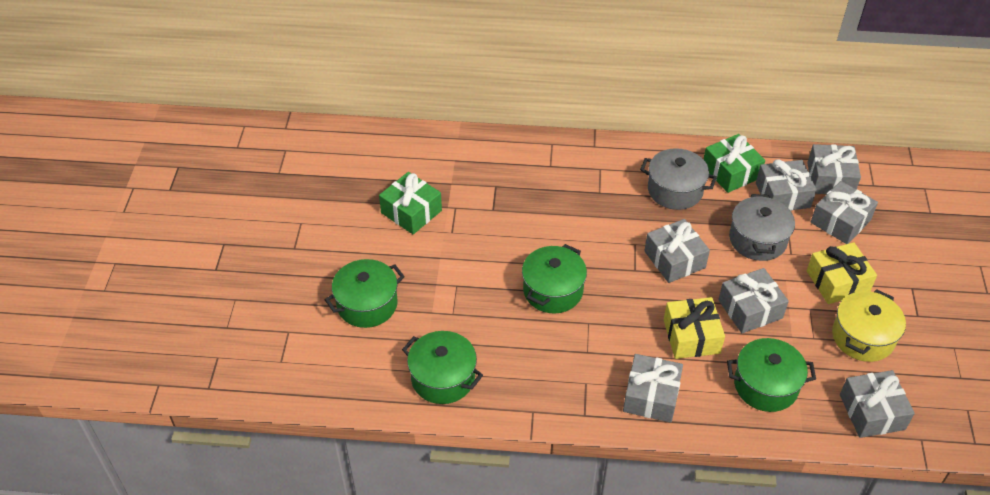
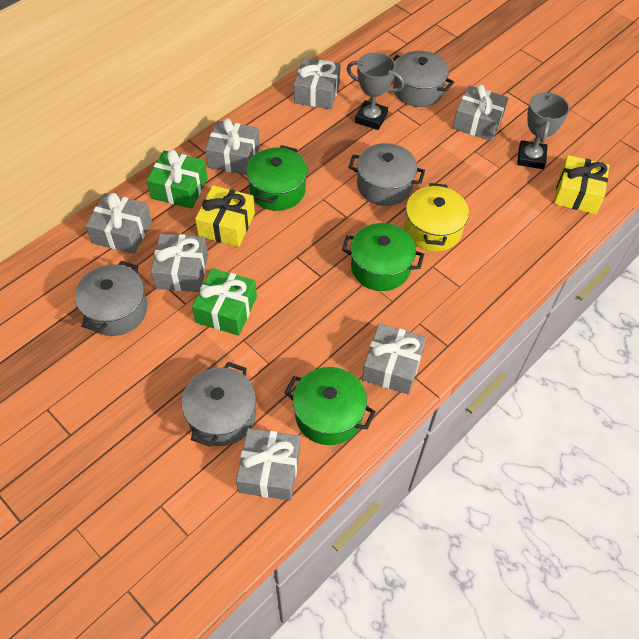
green pot: 4 -> 3
grey pot: 2 -> 4
grey trophy: 0 -> 2

